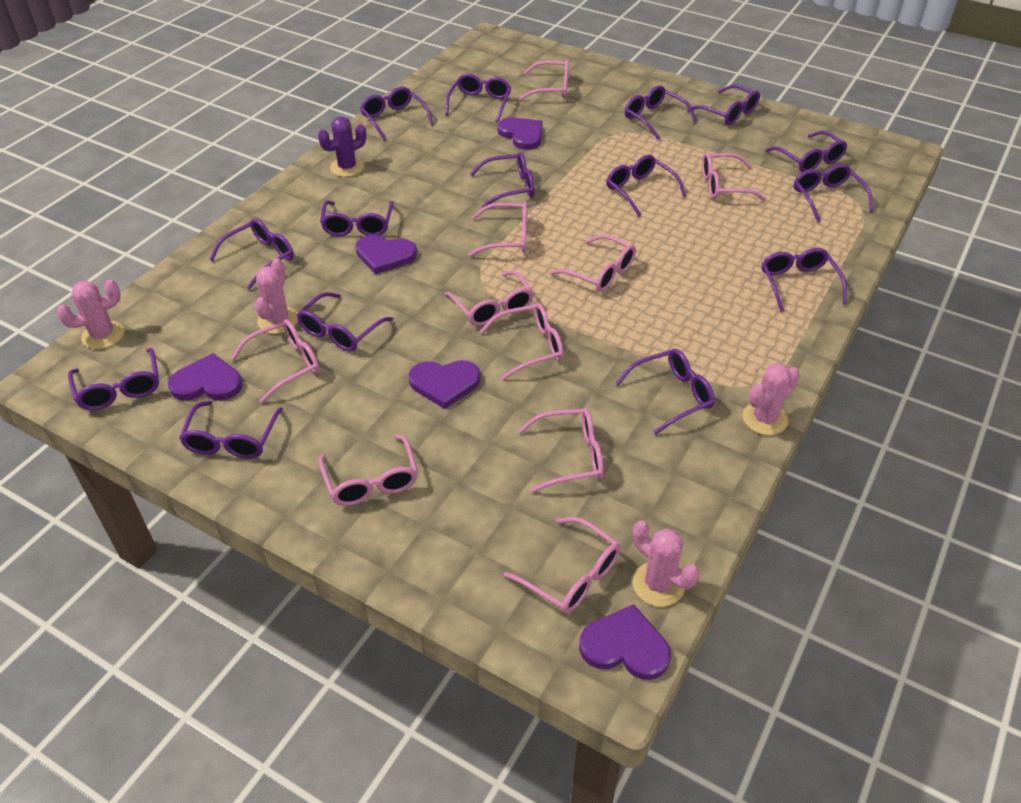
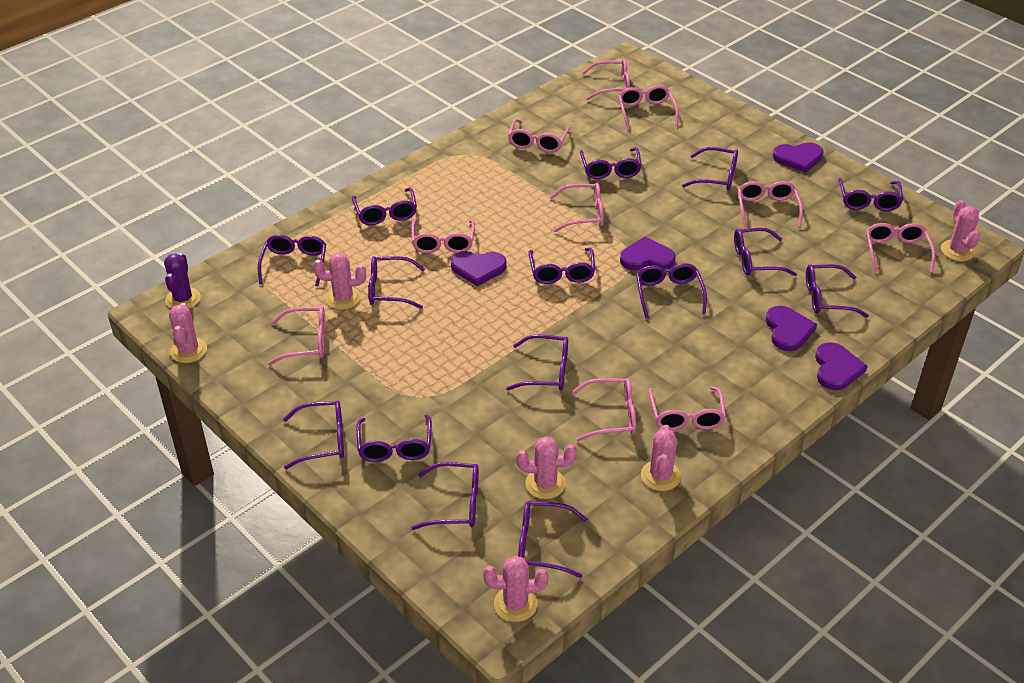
pink cactus: 4 -> 6

